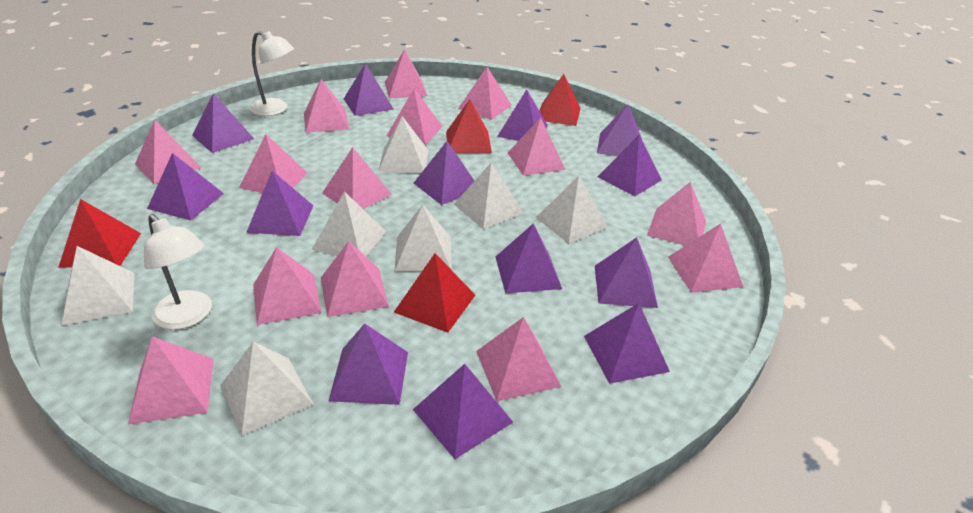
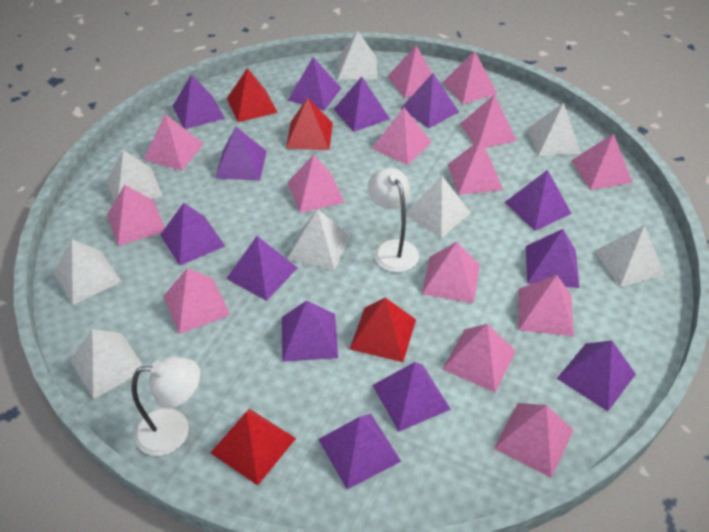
white pyramid: 7 -> 8

